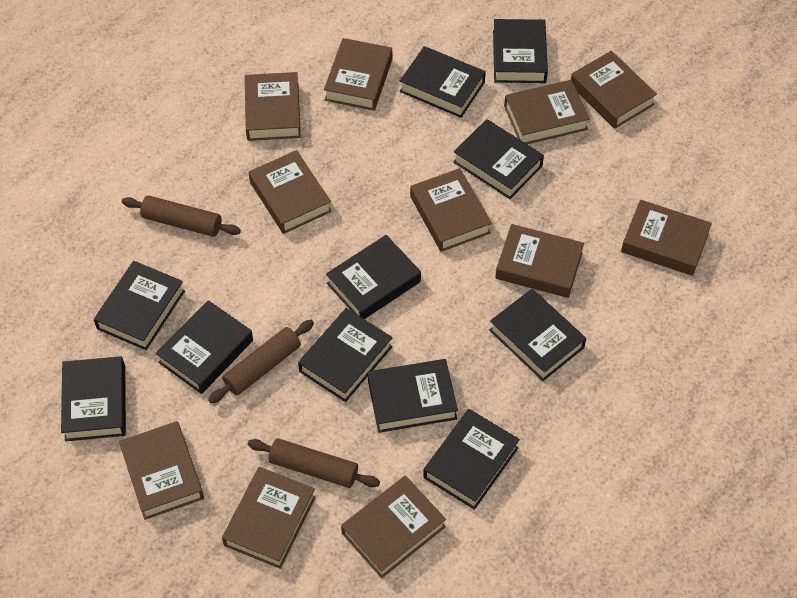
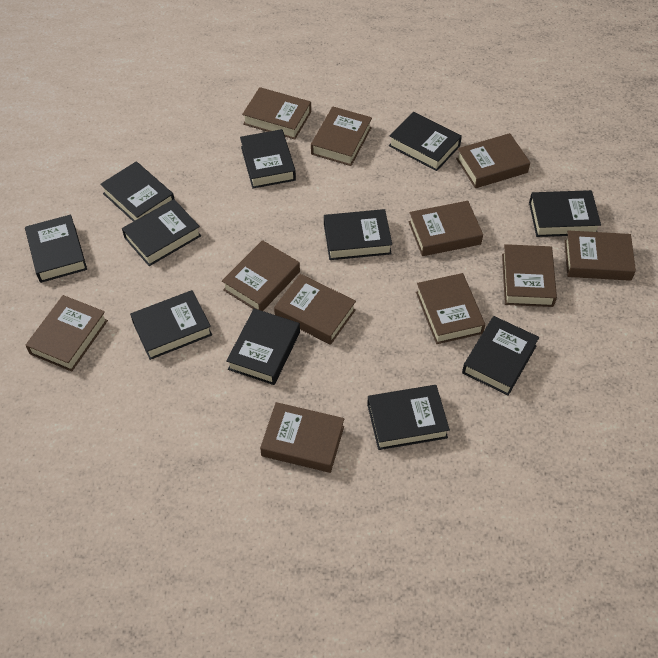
brown rolling pin: 3 -> 0

